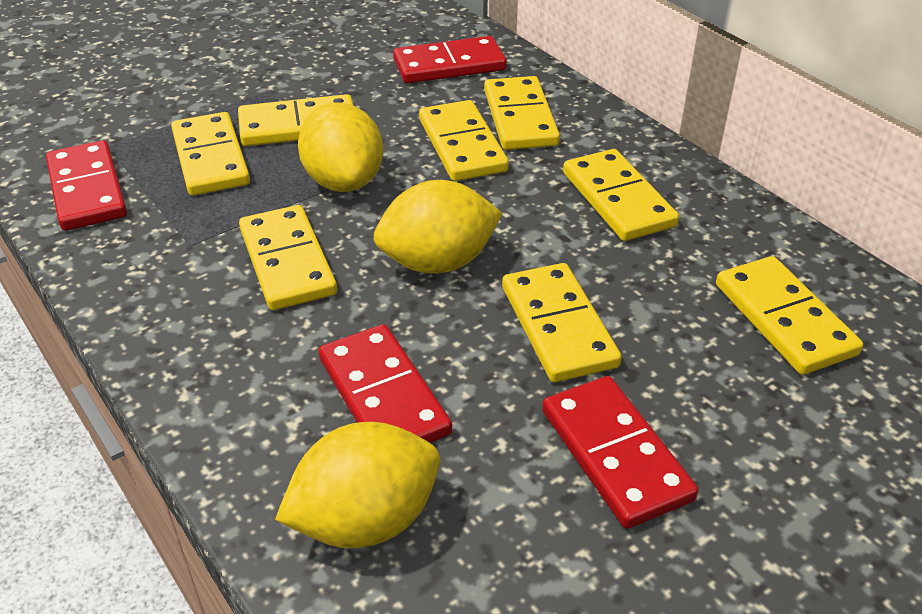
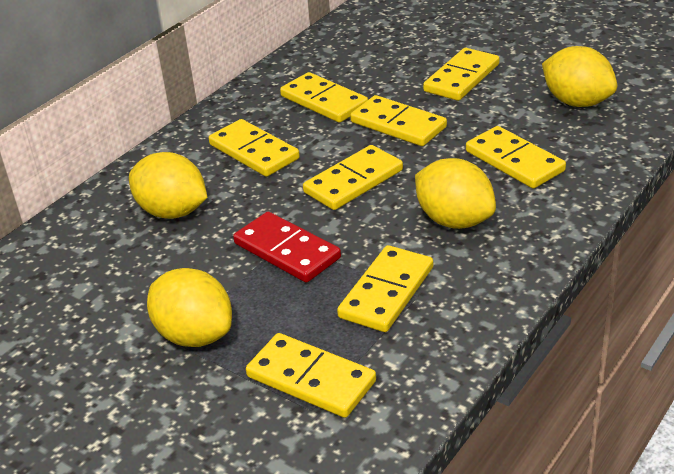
red domino: 4 -> 1
yellow lemon: 3 -> 4

